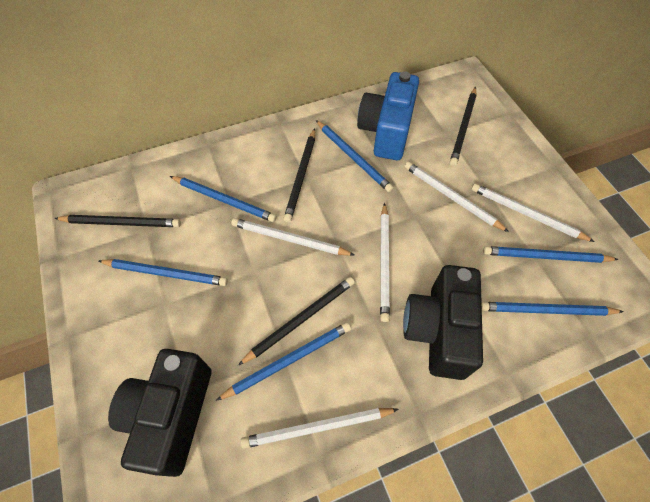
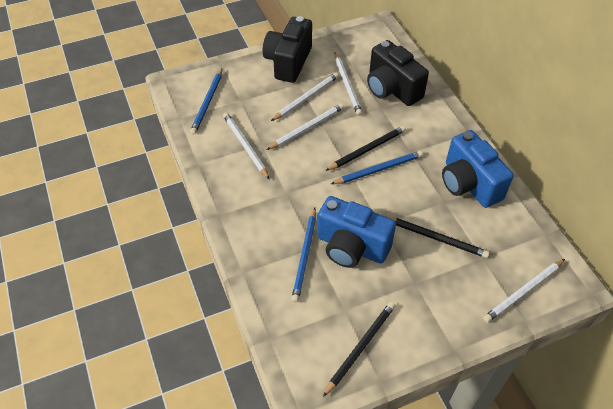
black pencil: 4 -> 3
blue camera: 1 -> 2
blue pencil: 6 -> 3

